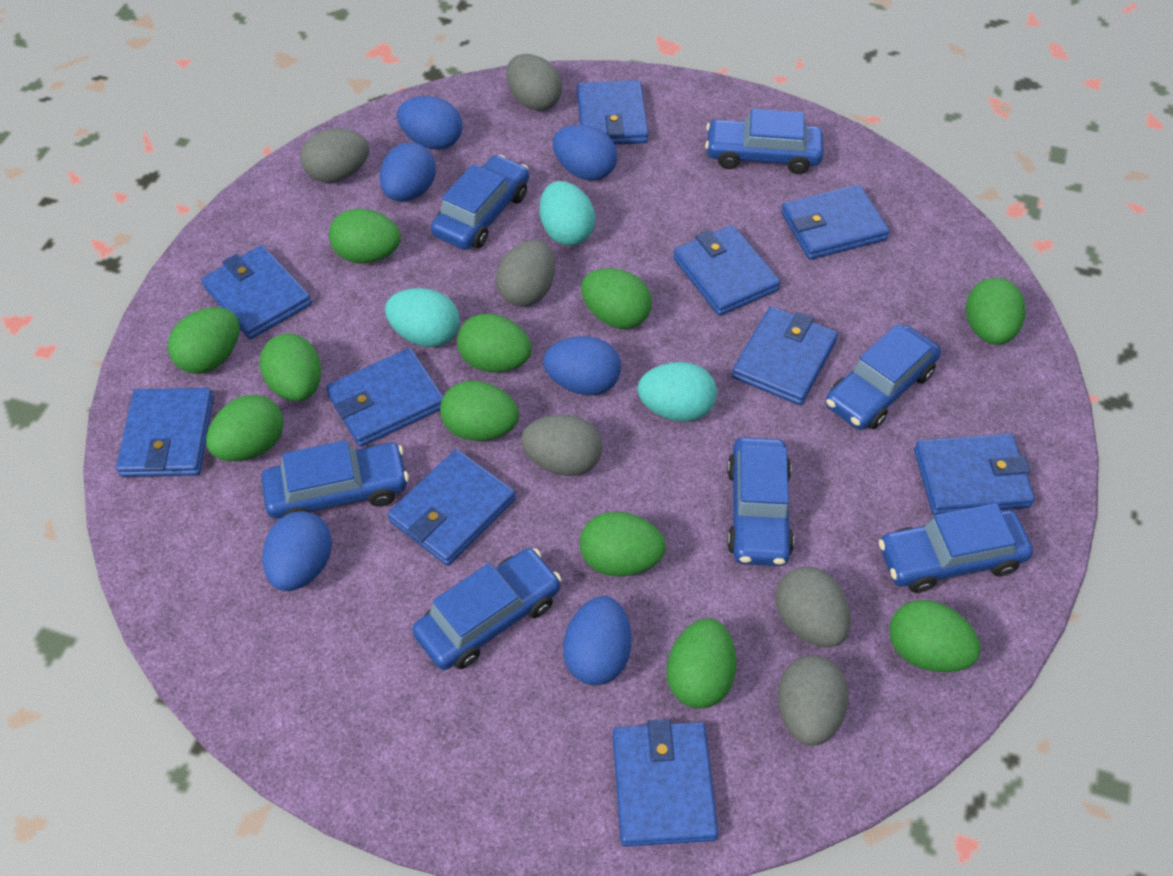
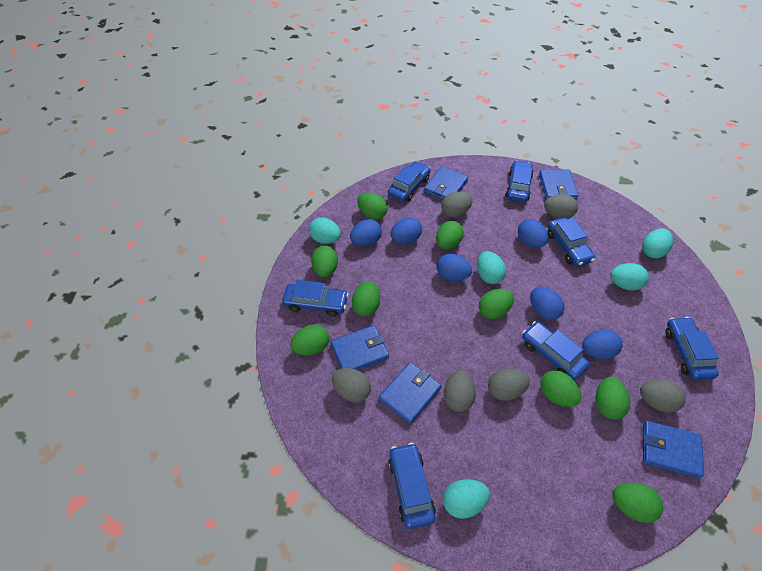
blue wallet: 10 -> 5
green egg: 11 -> 9
turquoise egg: 3 -> 5

